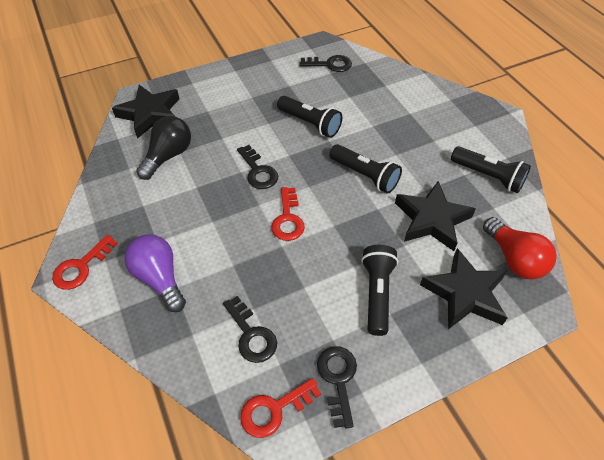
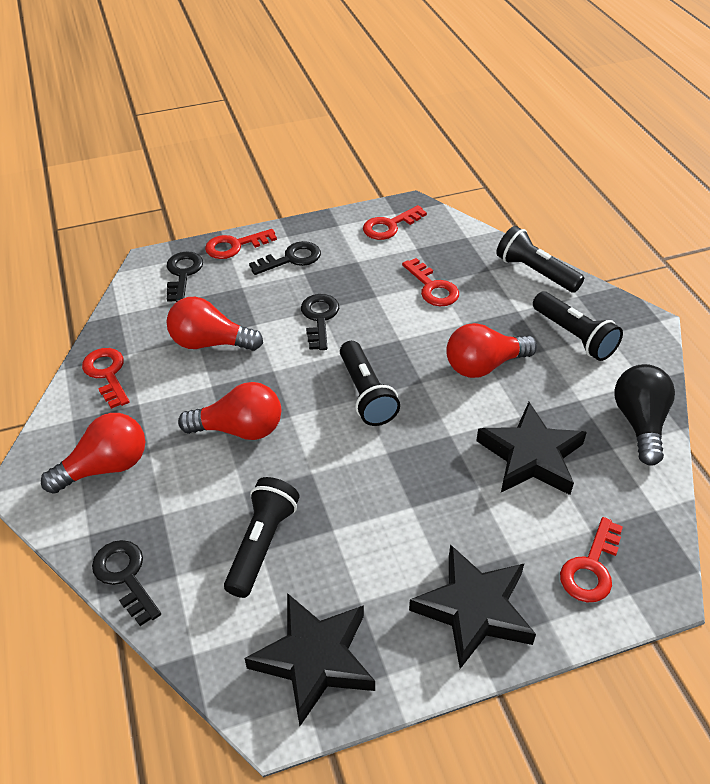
purple light bulb: 1 -> 0
red key: 3 -> 5
red light bulb: 1 -> 4

